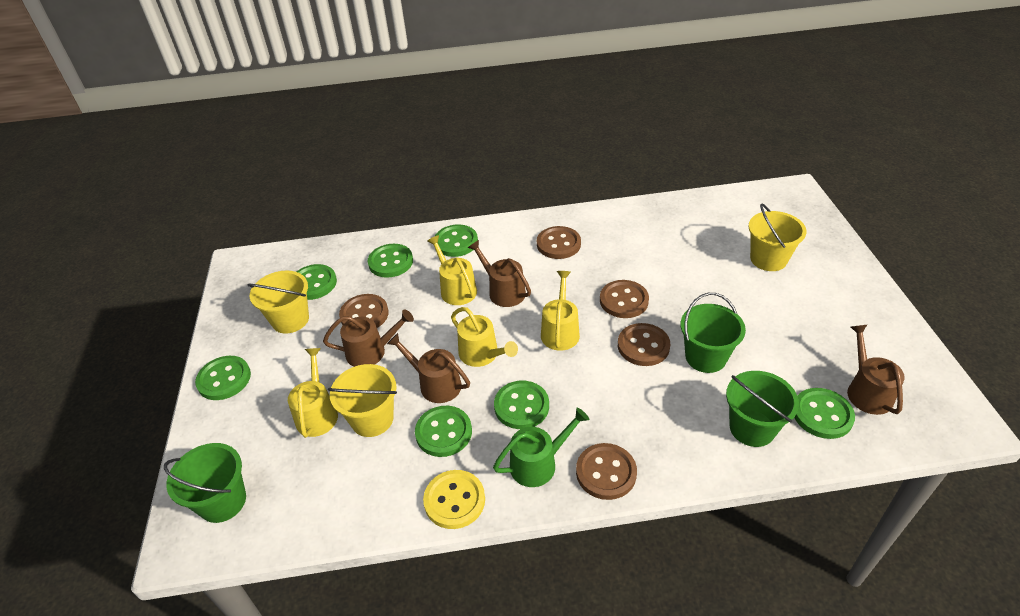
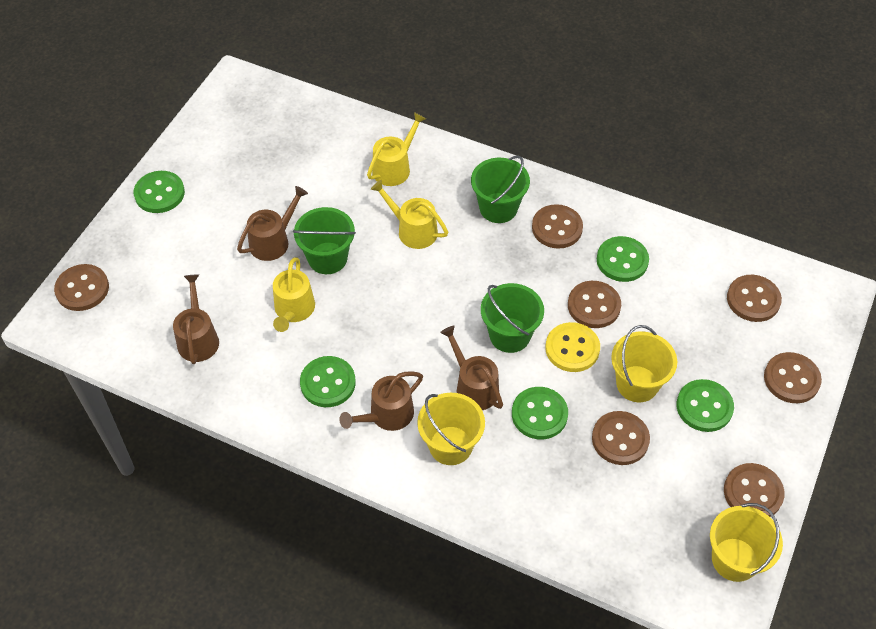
brown button: 5 -> 7
green button: 7 -> 5
green watering can: 1 -> 0
yellow watering can: 4 -> 3

